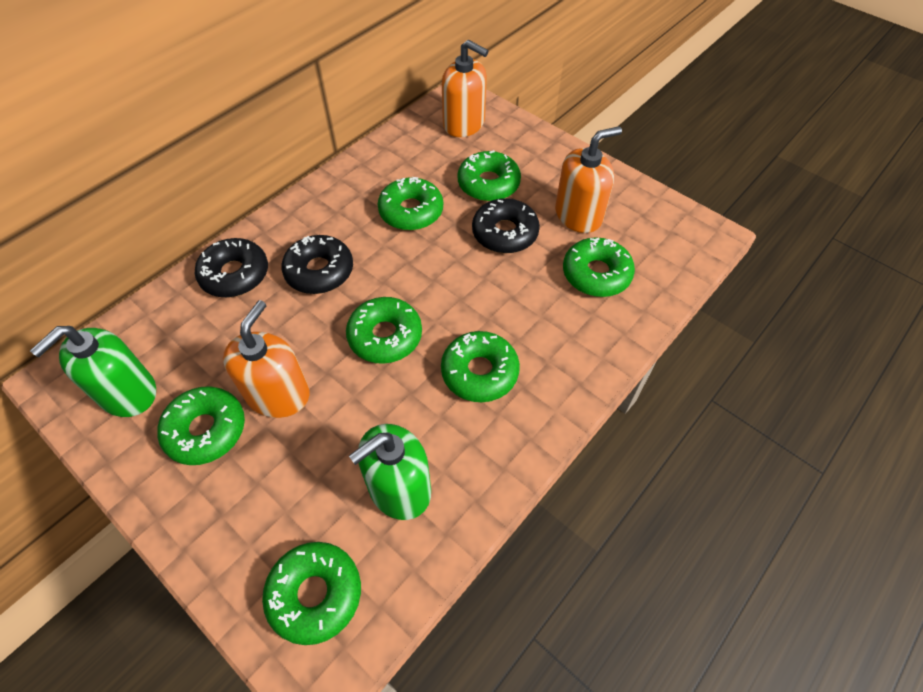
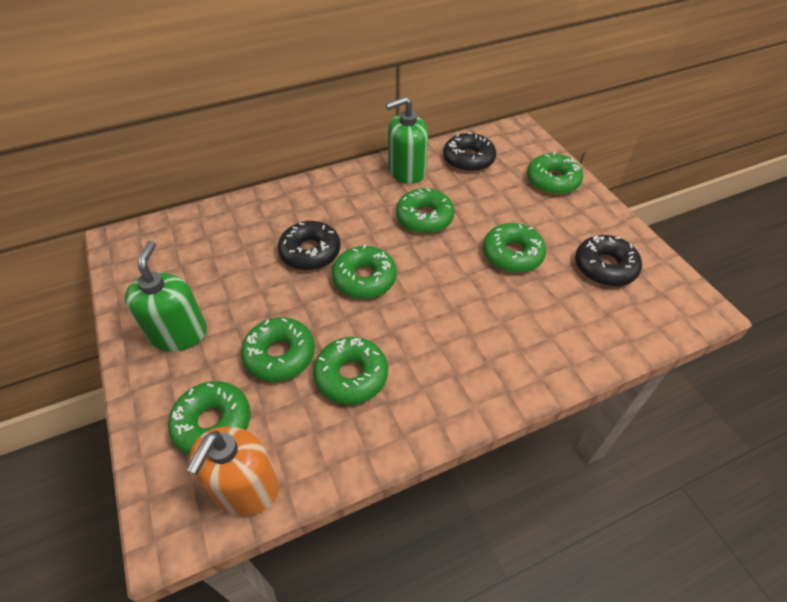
orange soap dispenser: 3 -> 1

